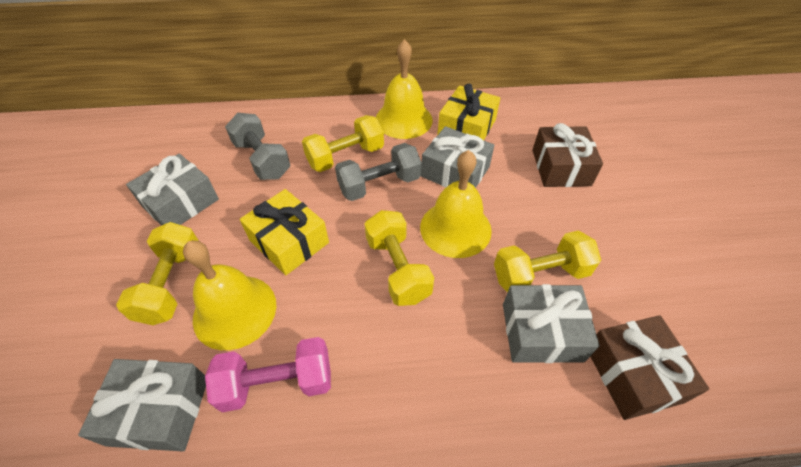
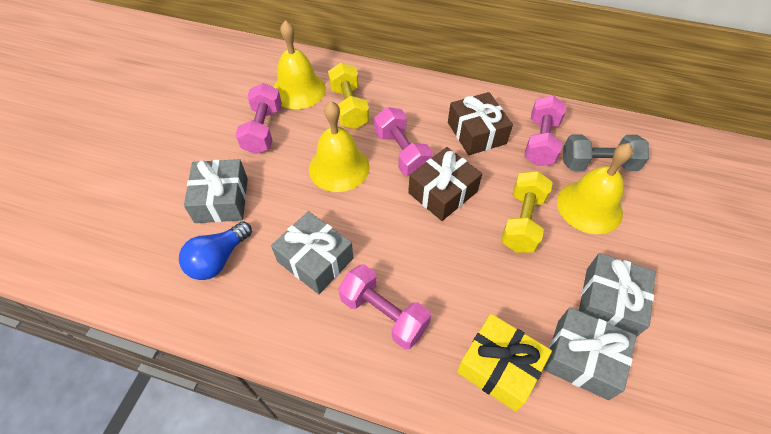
blue light bulb: 0 -> 1
grey dumbbell: 2 -> 1
pink dumbbell: 1 -> 4
yellow dumbbell: 4 -> 2
yellow gift: 2 -> 1

